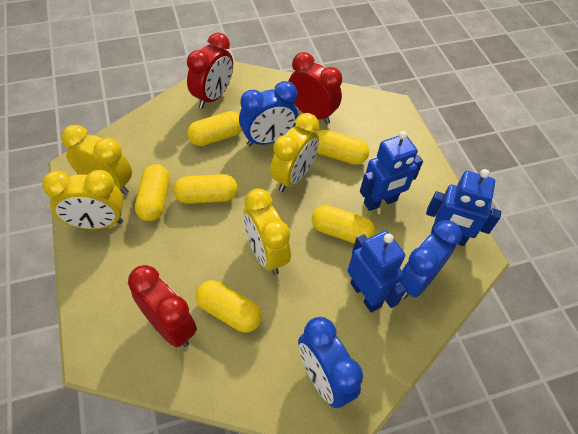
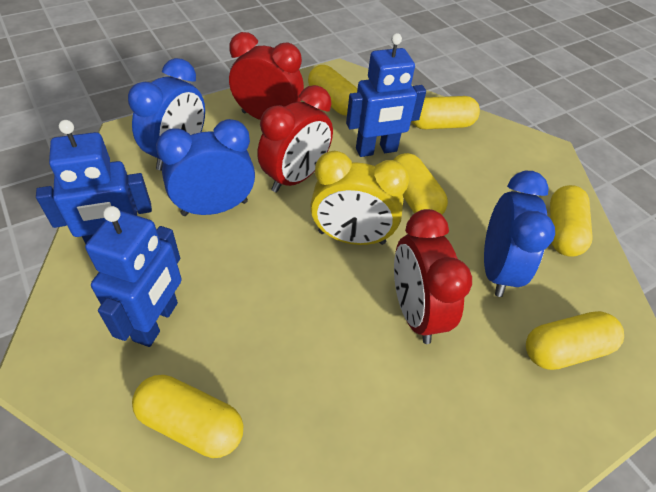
yellow clock: 4 -> 1

